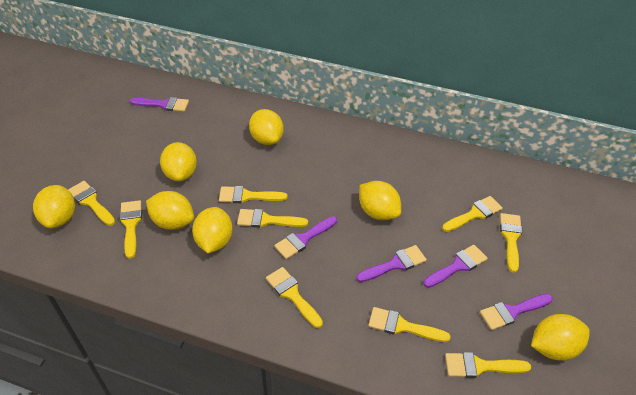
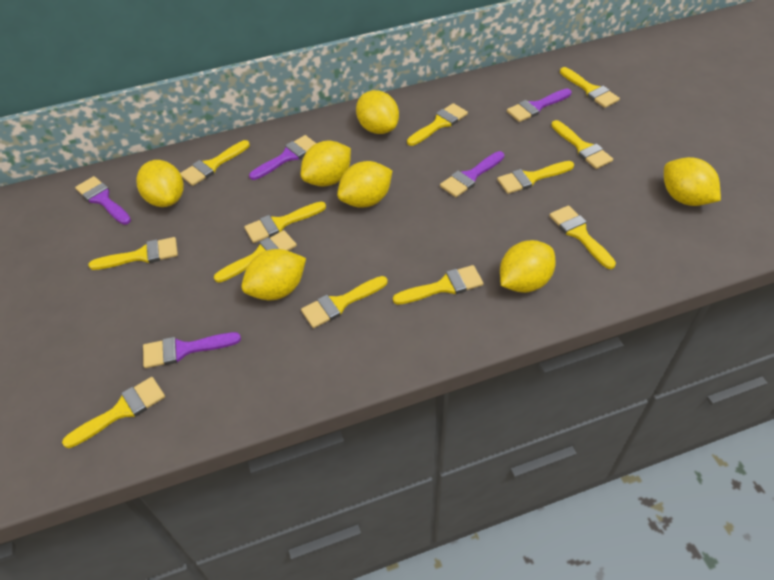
yellow brush: 9 -> 12

